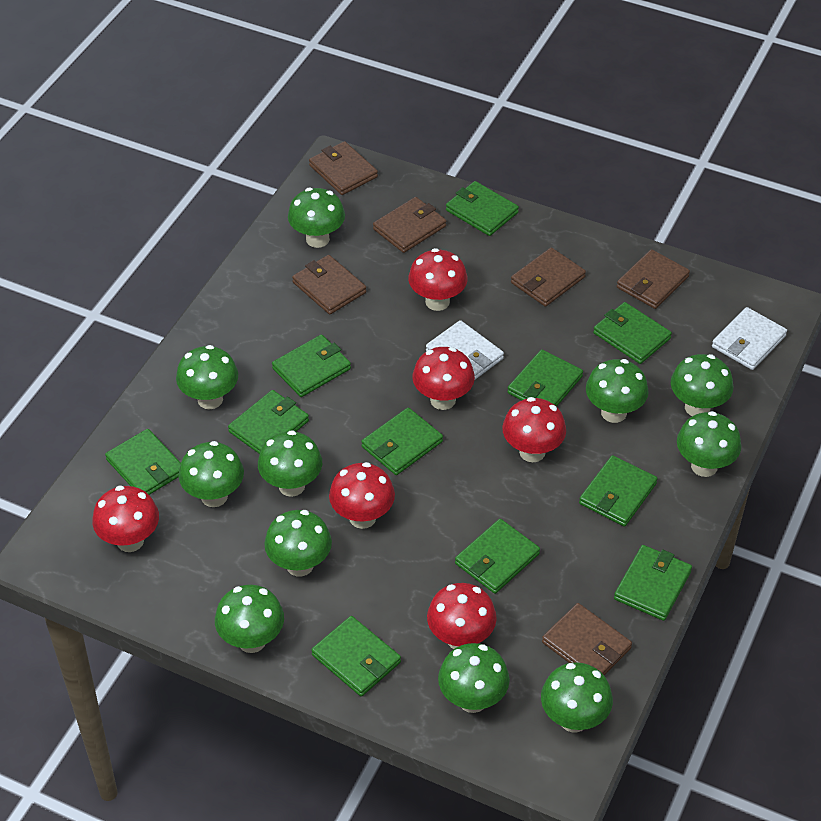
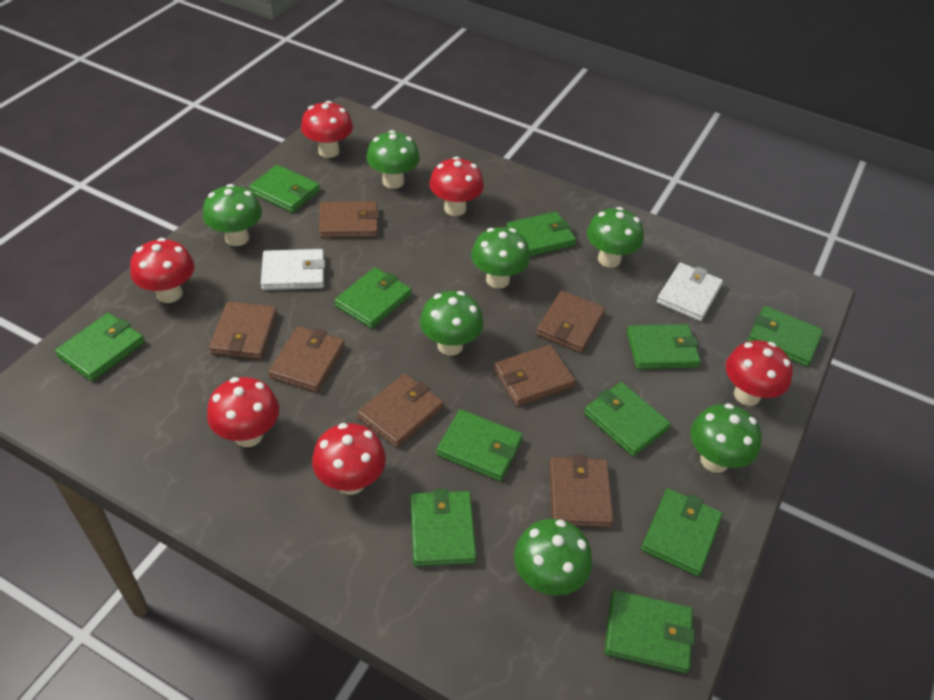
brown wallet: 6 -> 7
green mushroom: 11 -> 7

